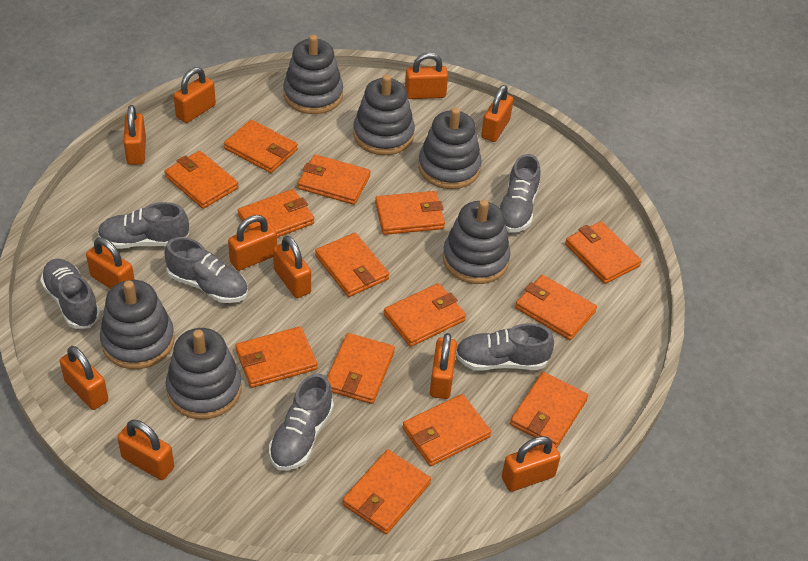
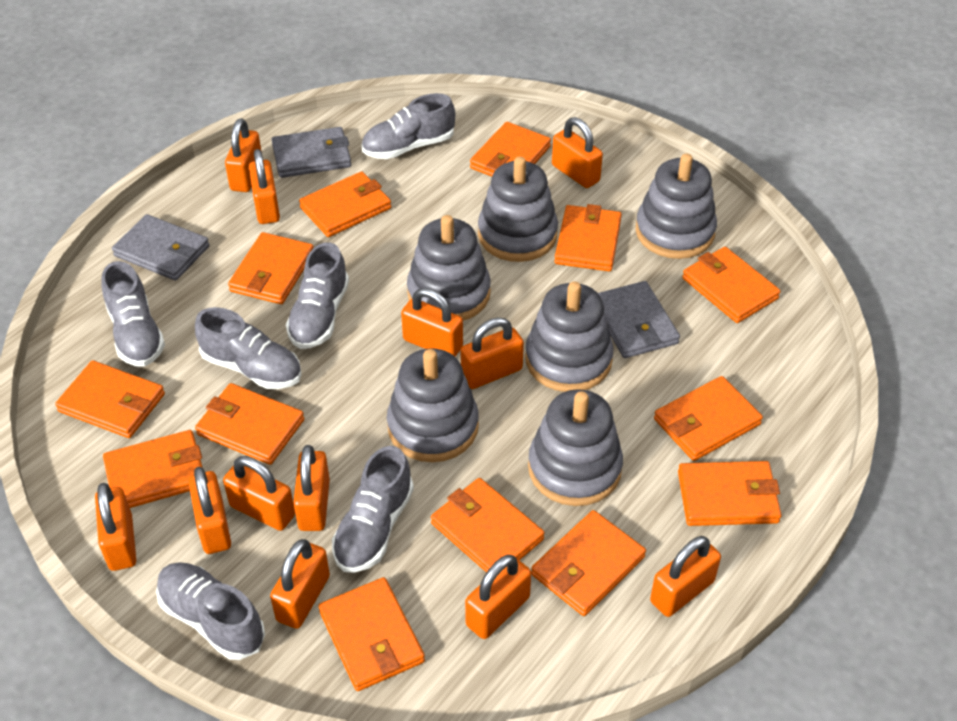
grey wallet: 0 -> 3
orange padlock: 11 -> 12
orange wallet: 14 -> 13

